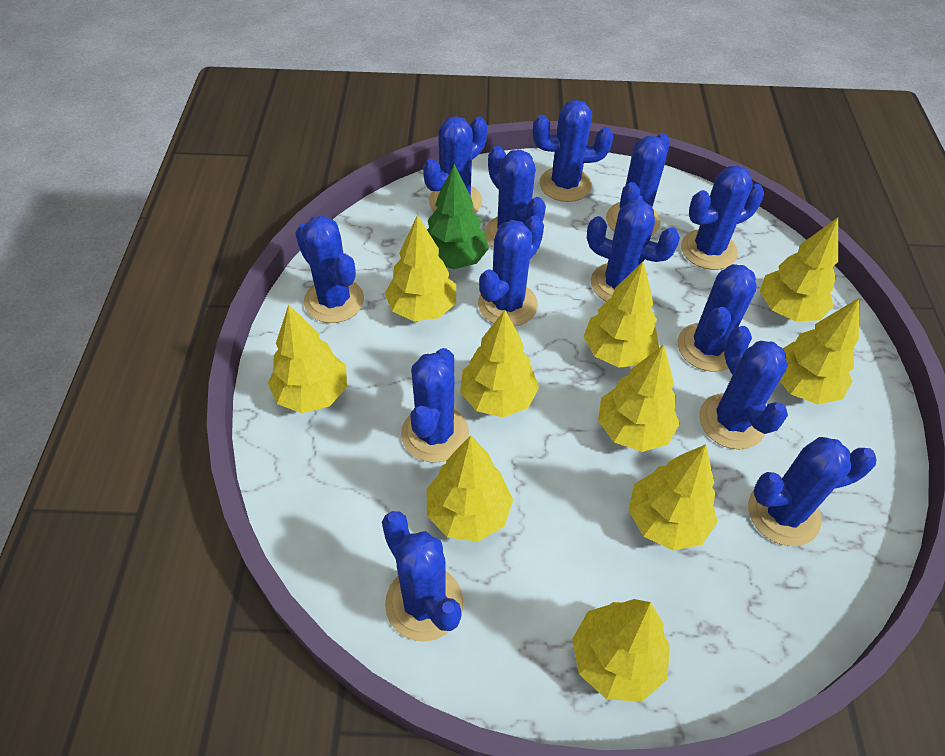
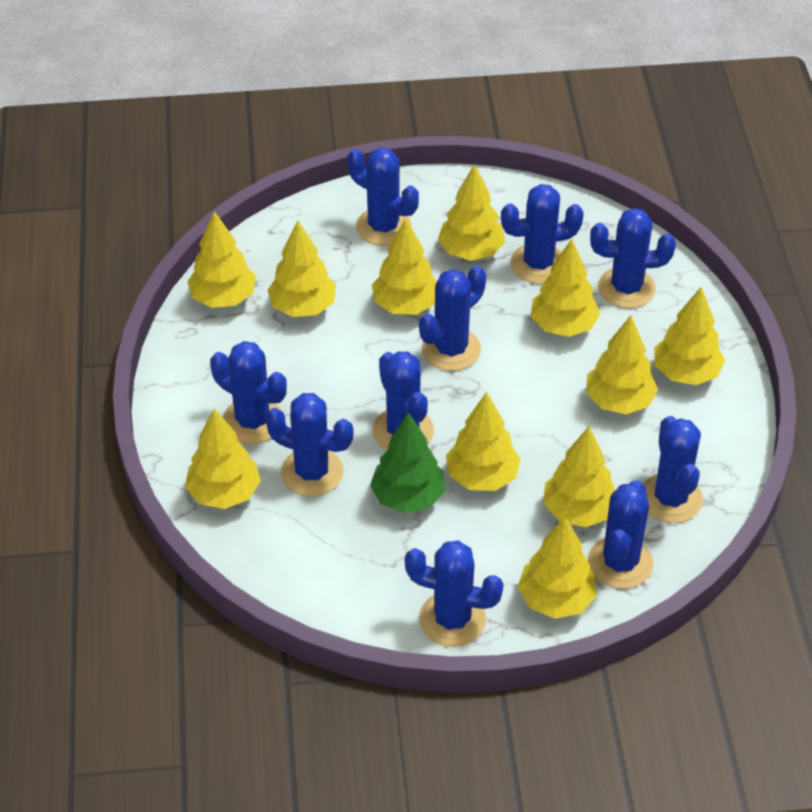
blue cactus: 13 -> 10
yellow tree: 10 -> 11

